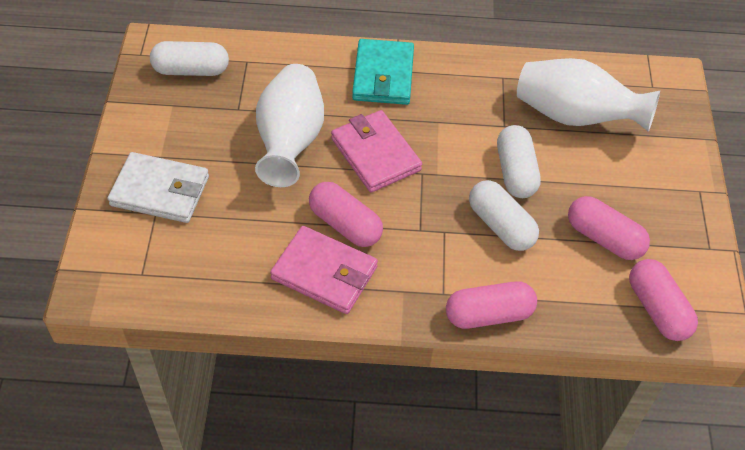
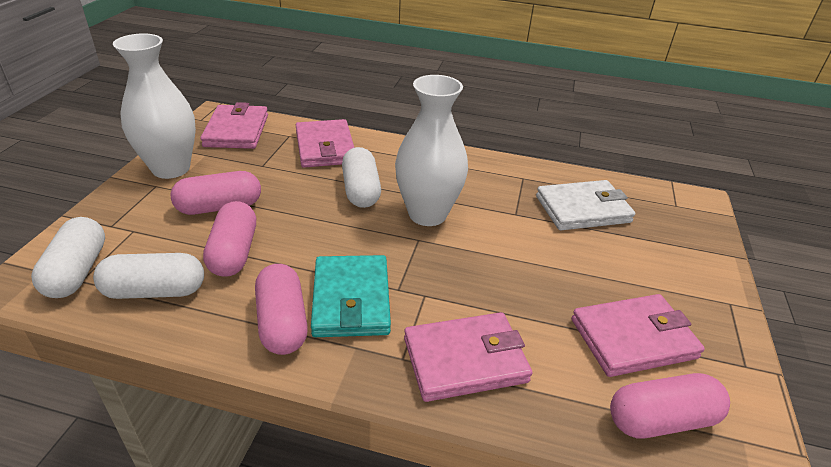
pink wallet: 2 -> 4

